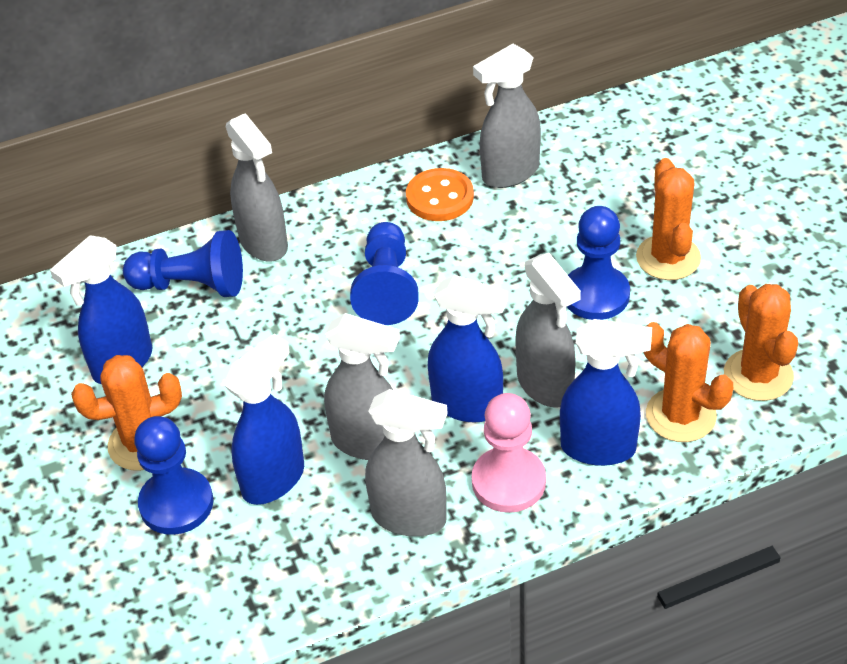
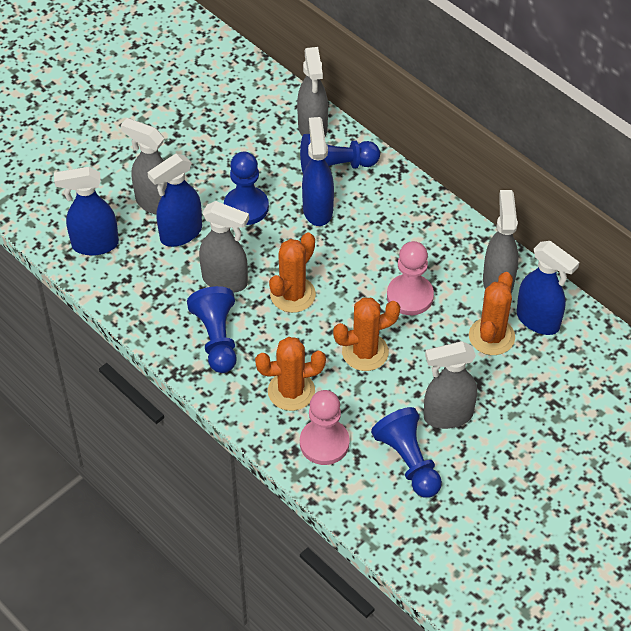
orange button: 1 -> 0
pink pawn: 1 -> 2

